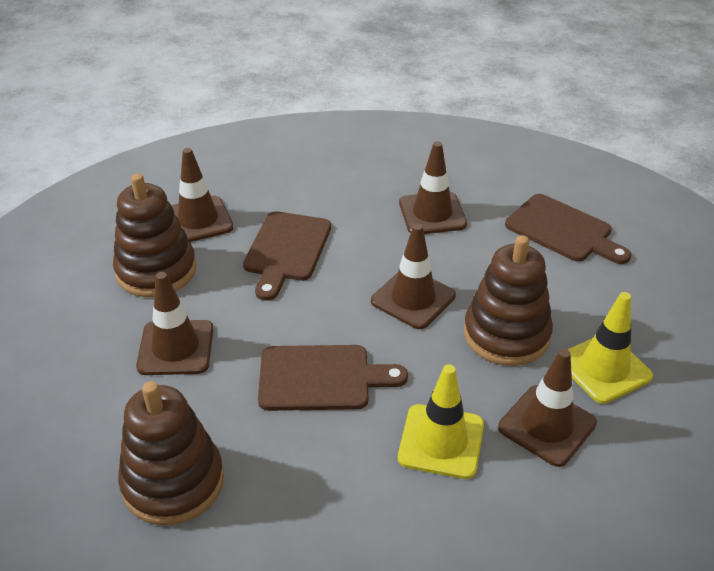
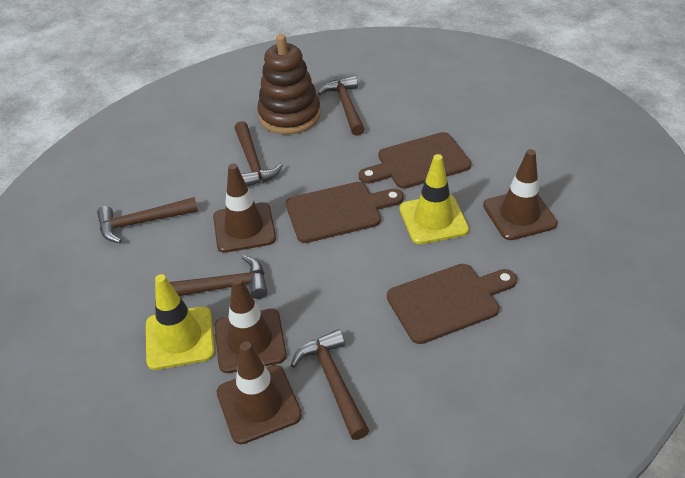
brown hammer: 0 -> 5
brown stacking toy: 3 -> 1
brown traffic cone: 5 -> 4

